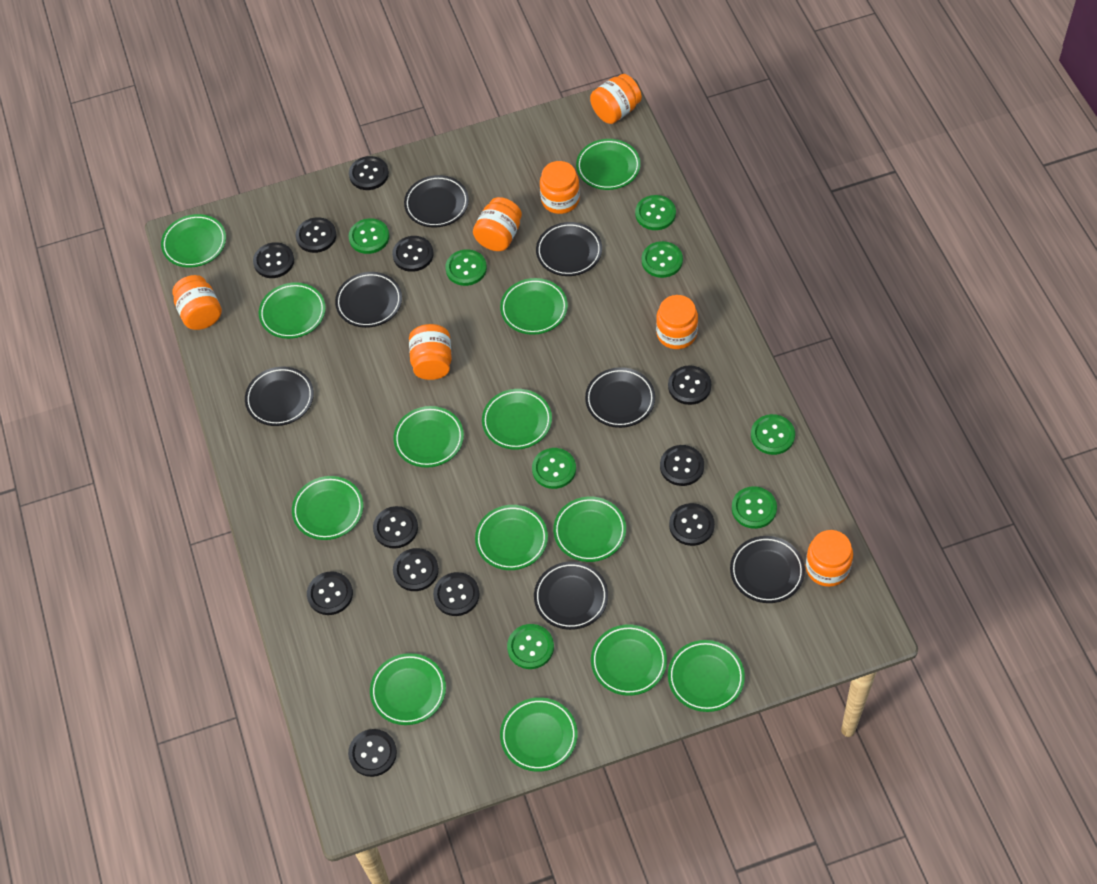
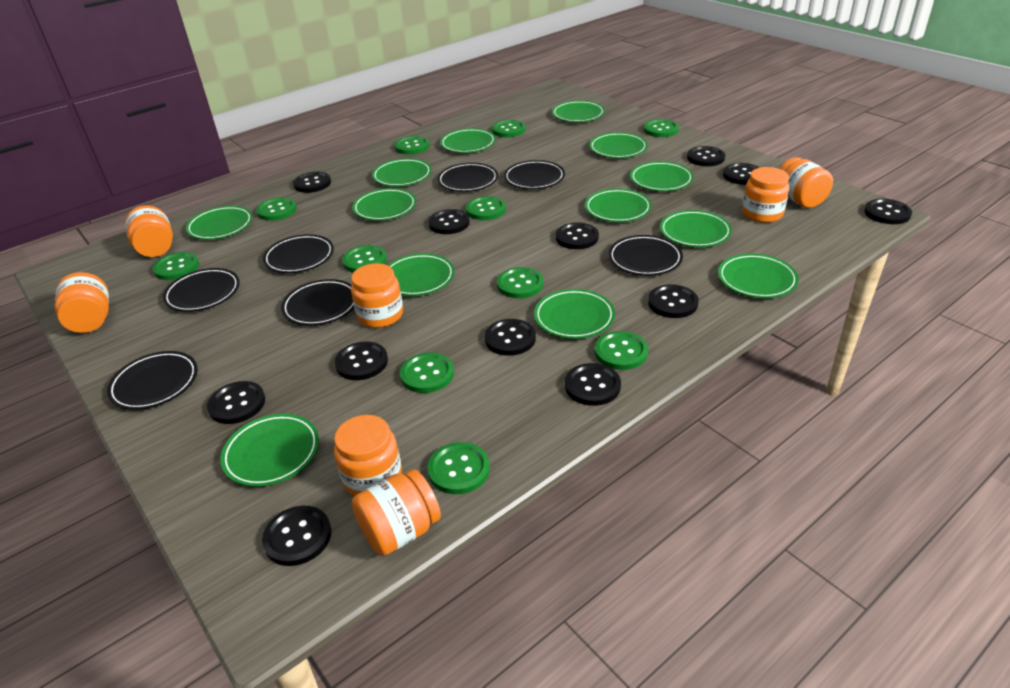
green button: 8 -> 11

